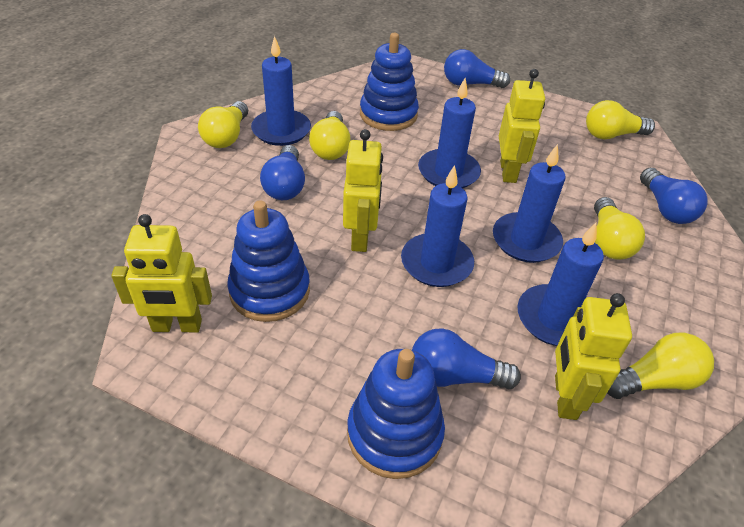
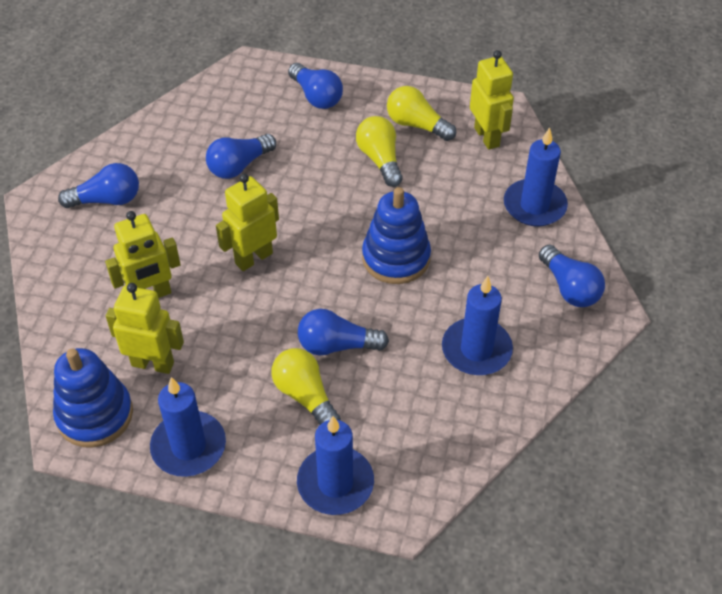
blue candle: 5 -> 4
blue light bulb: 4 -> 5
blue stacking toy: 3 -> 2
yellow light bulb: 5 -> 3

